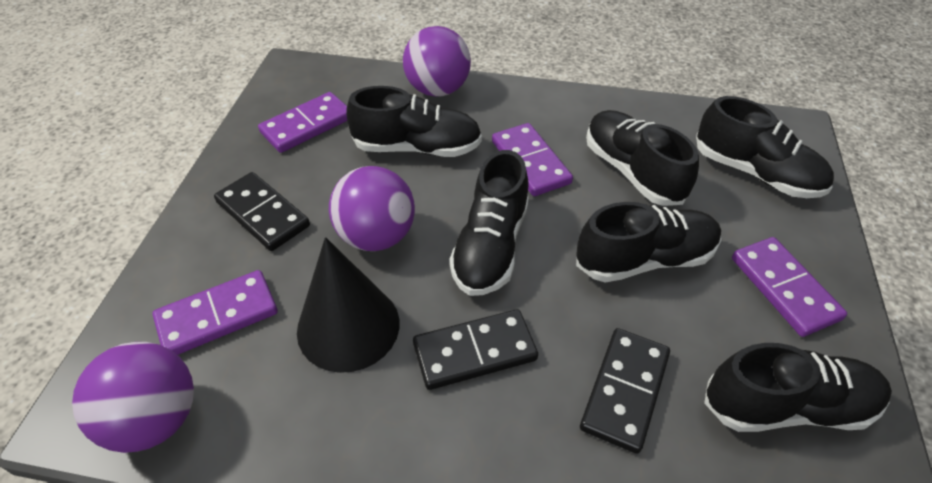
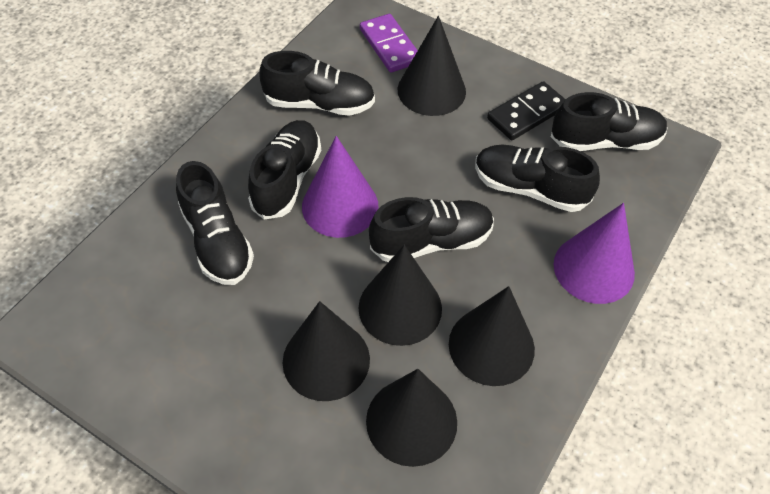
black cone: 1 -> 5
black domino: 3 -> 1
purple ball: 3 -> 0
purple cone: 0 -> 2
purple domino: 4 -> 1

